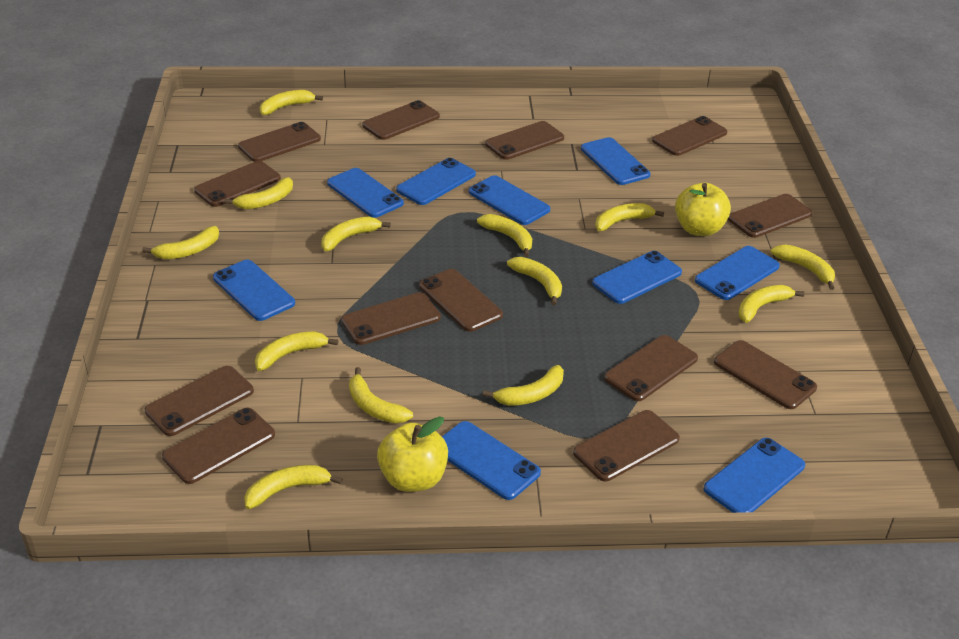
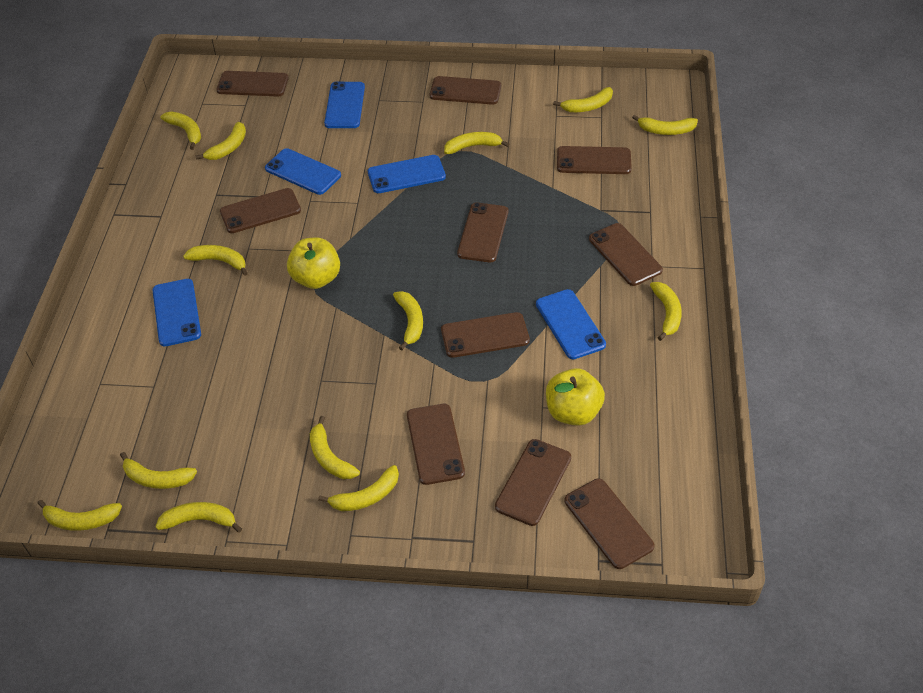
blue phone: 9 -> 5
brown phone: 13 -> 10

